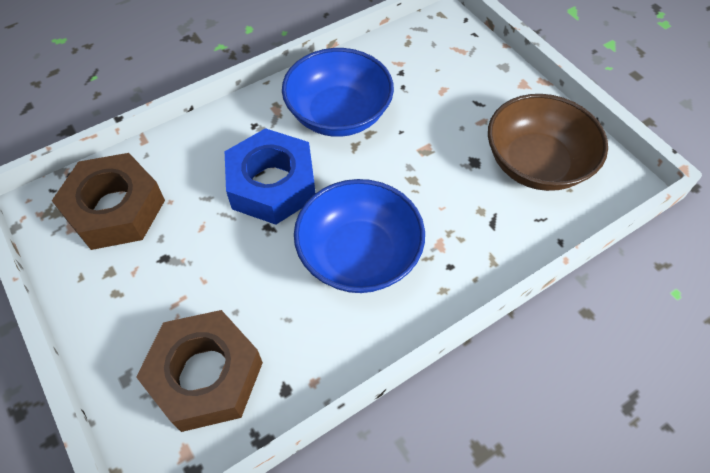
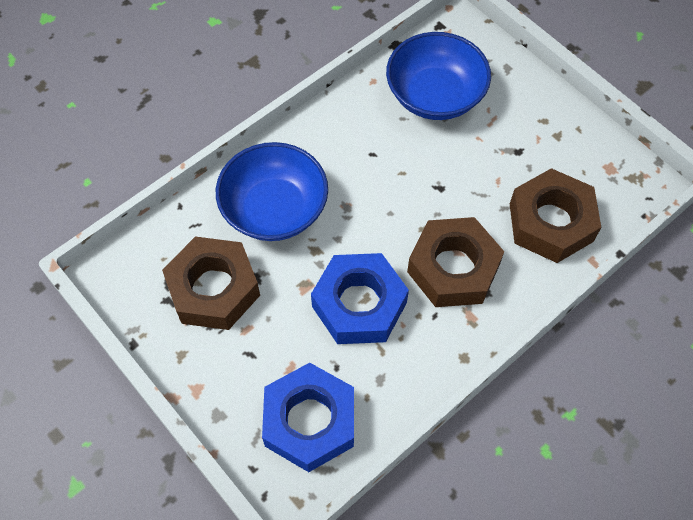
blue nut: 1 -> 2
brown bowl: 1 -> 0
brown nut: 2 -> 3

